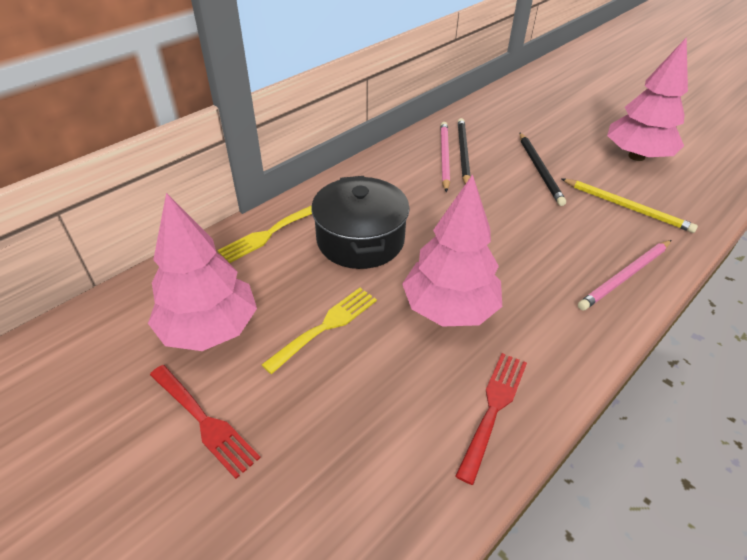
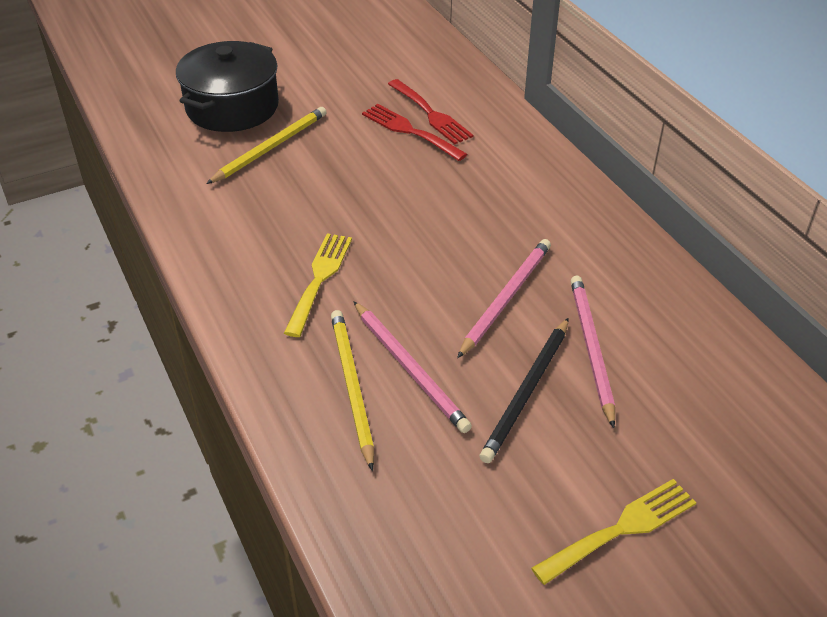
black pencil: 2 -> 1
pink pencil: 2 -> 3
pink tree: 3 -> 0
yellow pencil: 1 -> 2

